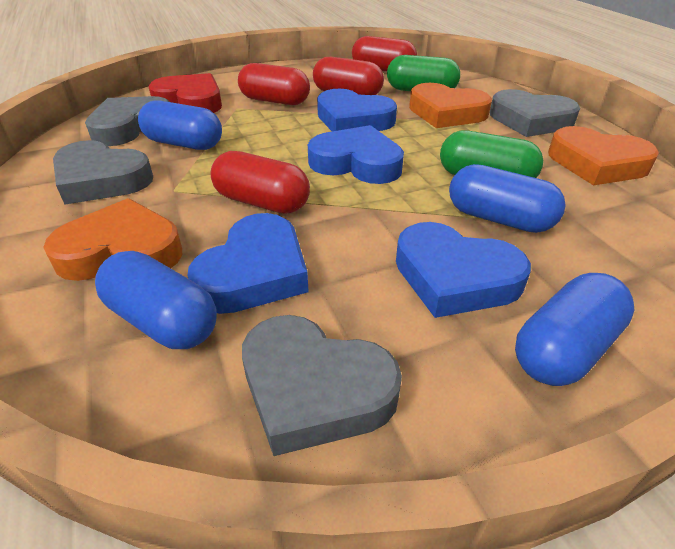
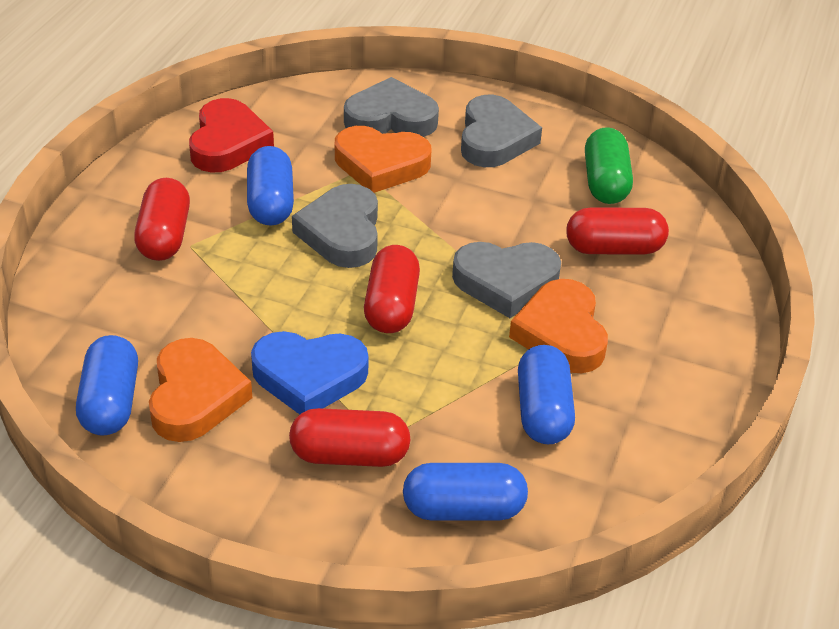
blue heart: 4 -> 1
green capsule: 2 -> 1

